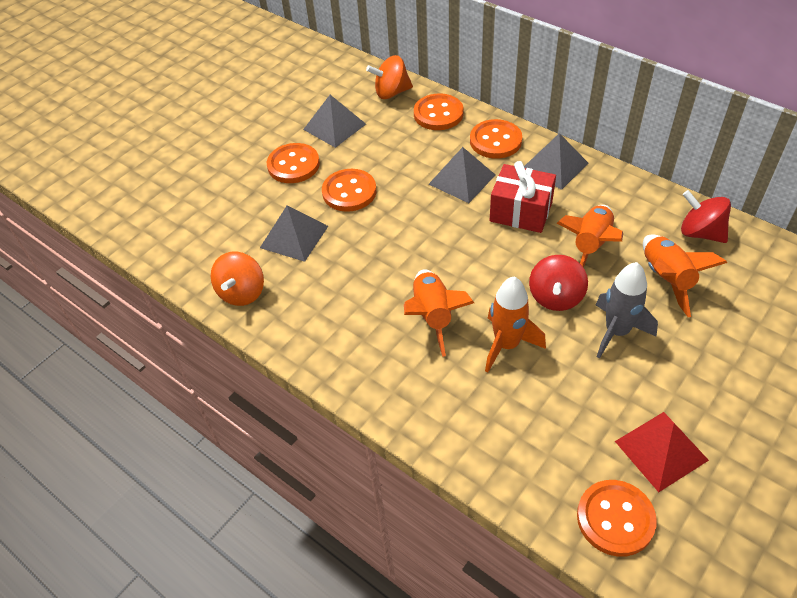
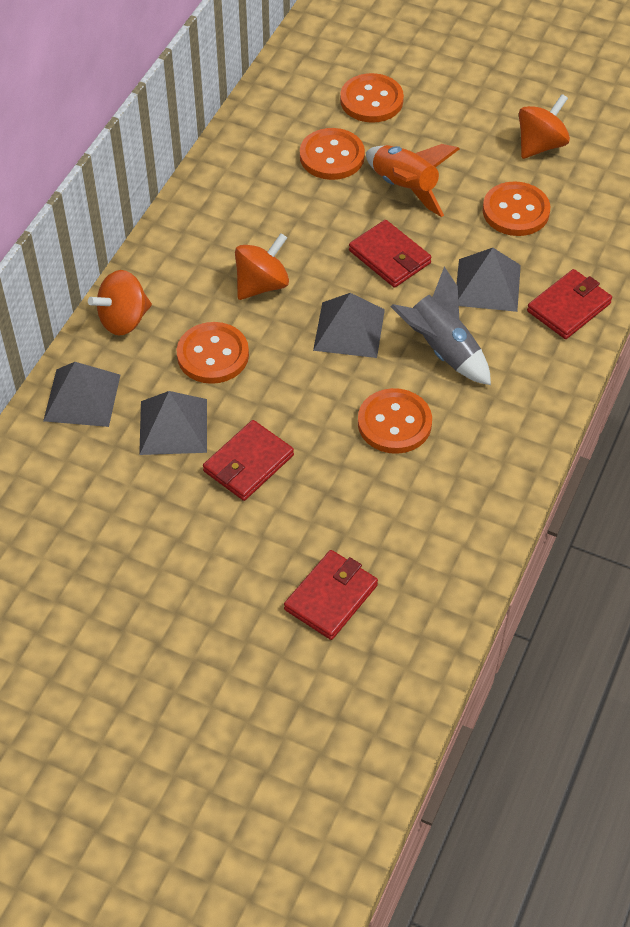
orange rocket: 4 -> 1
orange spinning top: 2 -> 3
red gift: 1 -> 0
red pyramid: 1 -> 0
red spinning top: 2 -> 0
red wallet: 0 -> 4

